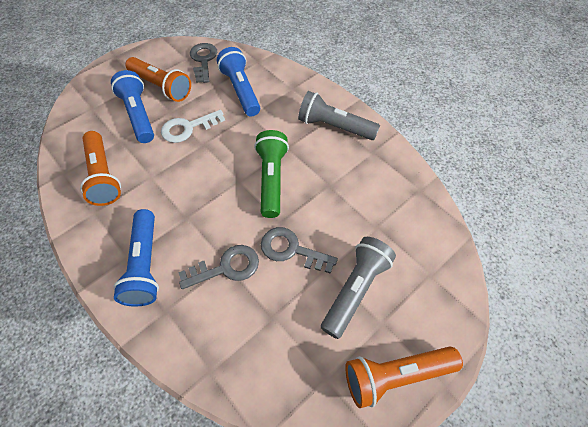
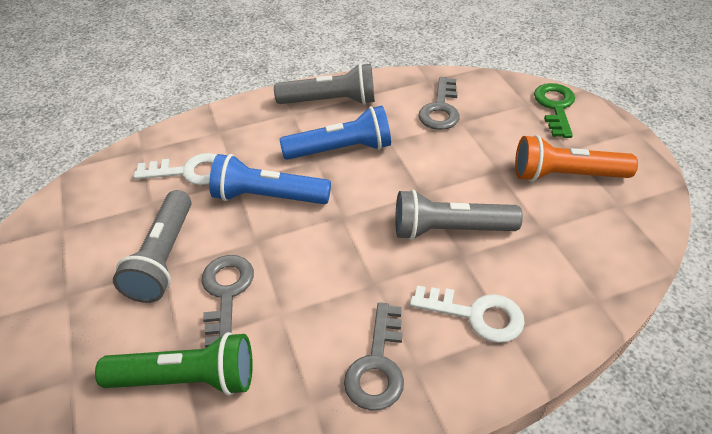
blue flashlight: 3 -> 2
green key: 0 -> 1
grey flashlight: 2 -> 3
orange flashlight: 3 -> 1
white key: 1 -> 2

